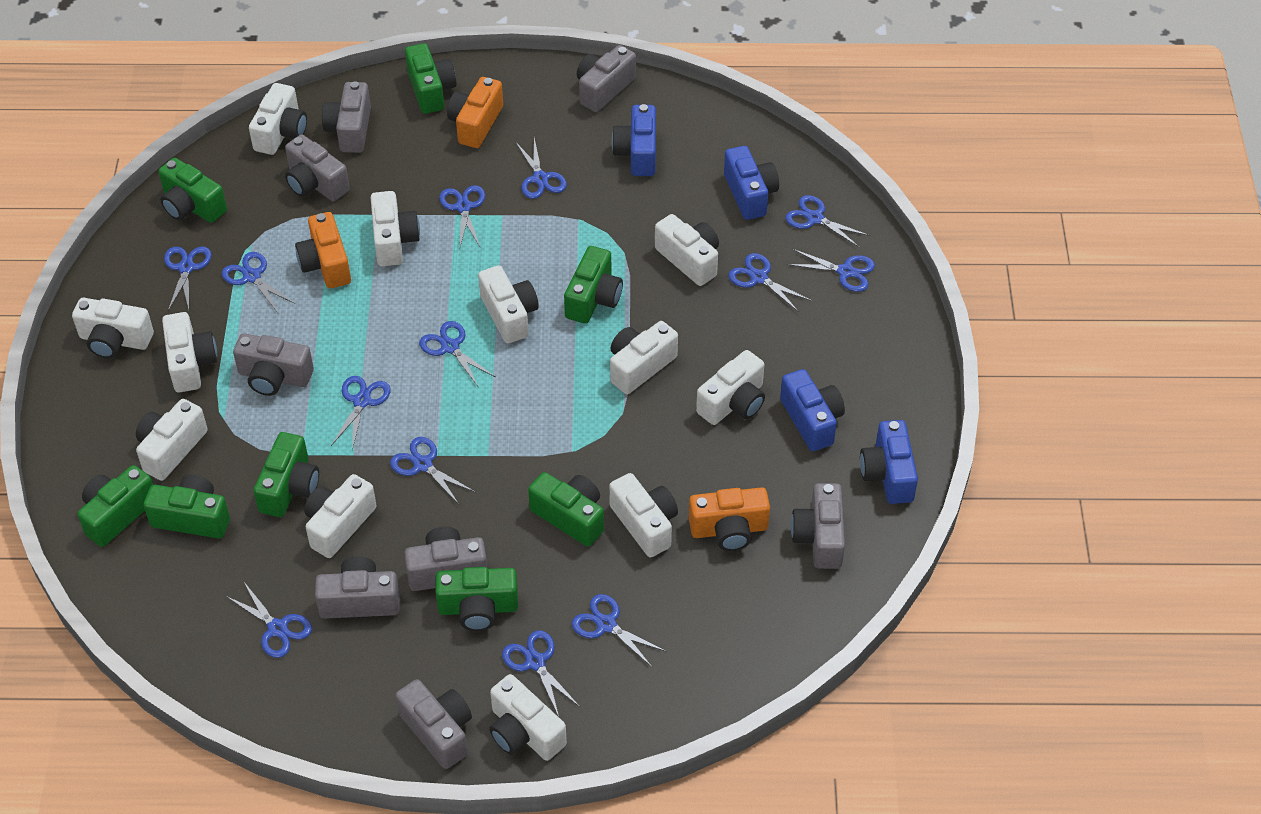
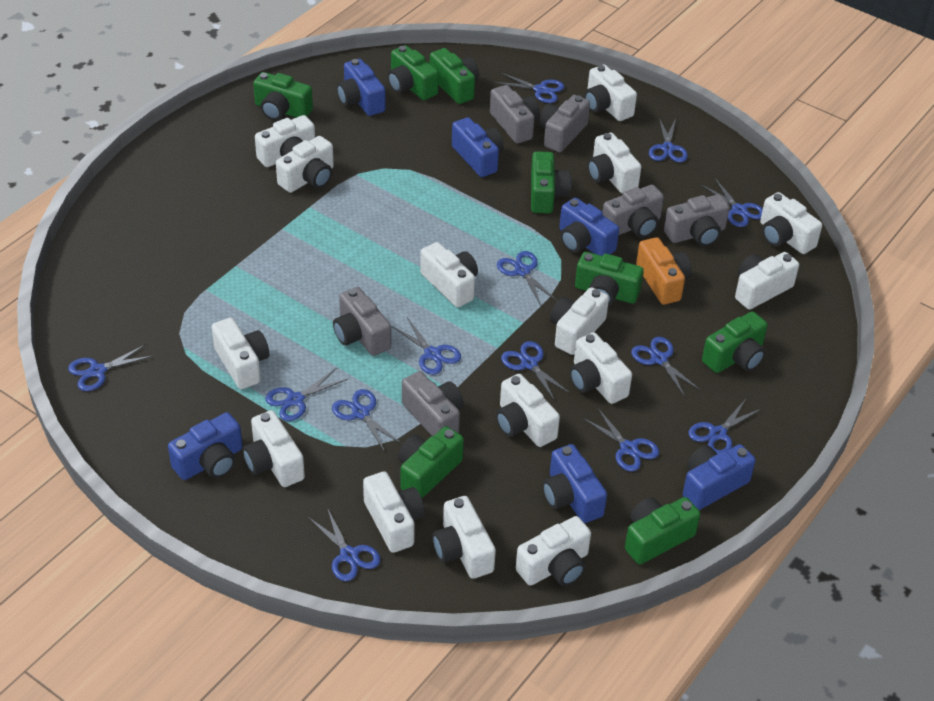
blue camera: 4 -> 6
grey camera: 8 -> 6
orange camera: 3 -> 1
white camera: 12 -> 15

